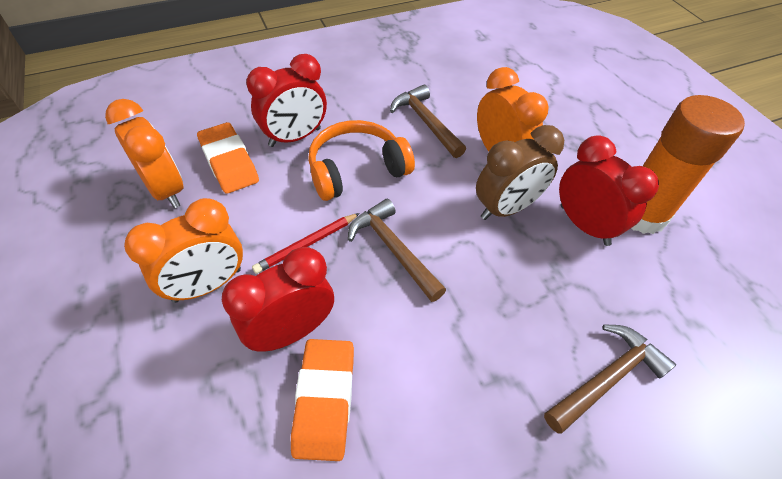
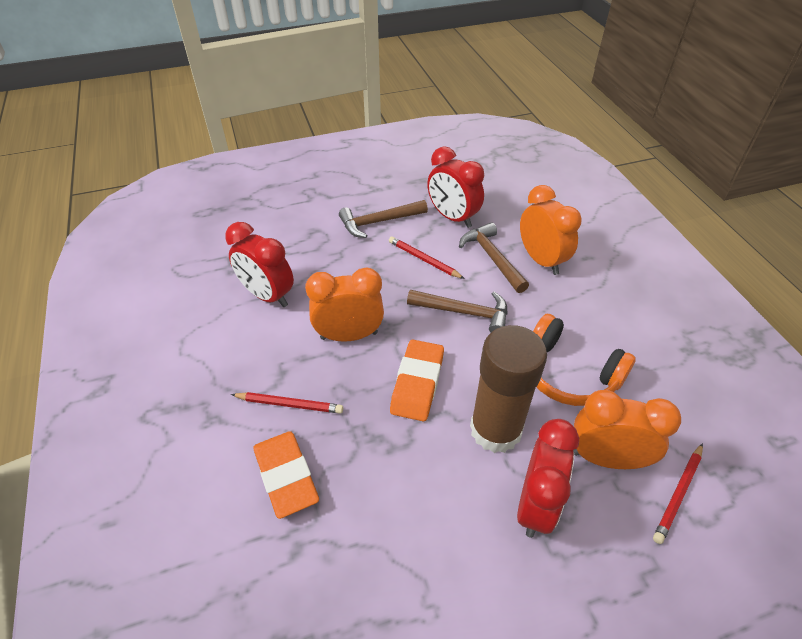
brown clock: 1 -> 0
brown glue stick: 0 -> 1
orange glue stick: 1 -> 0
red pencil: 1 -> 3

